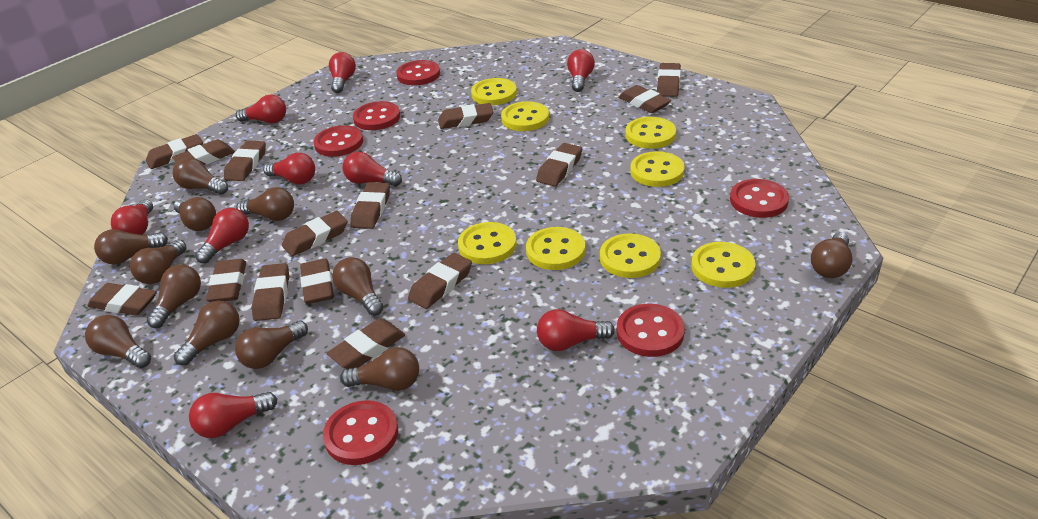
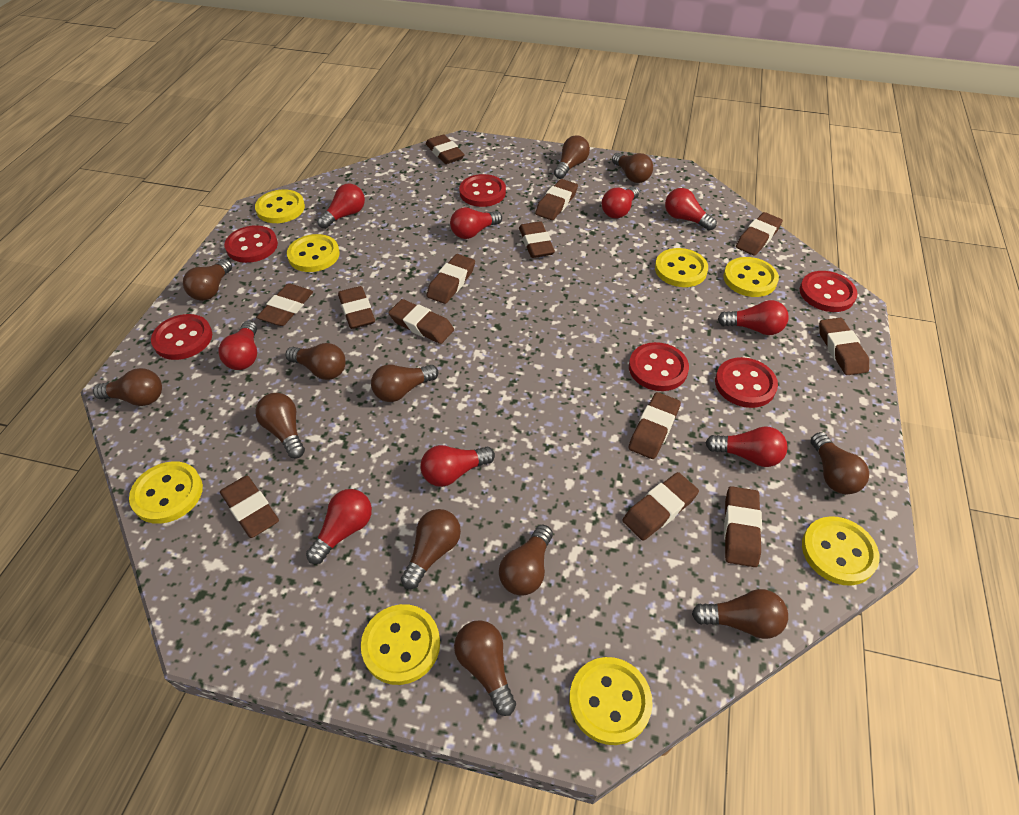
brown eraser: 15 -> 13

